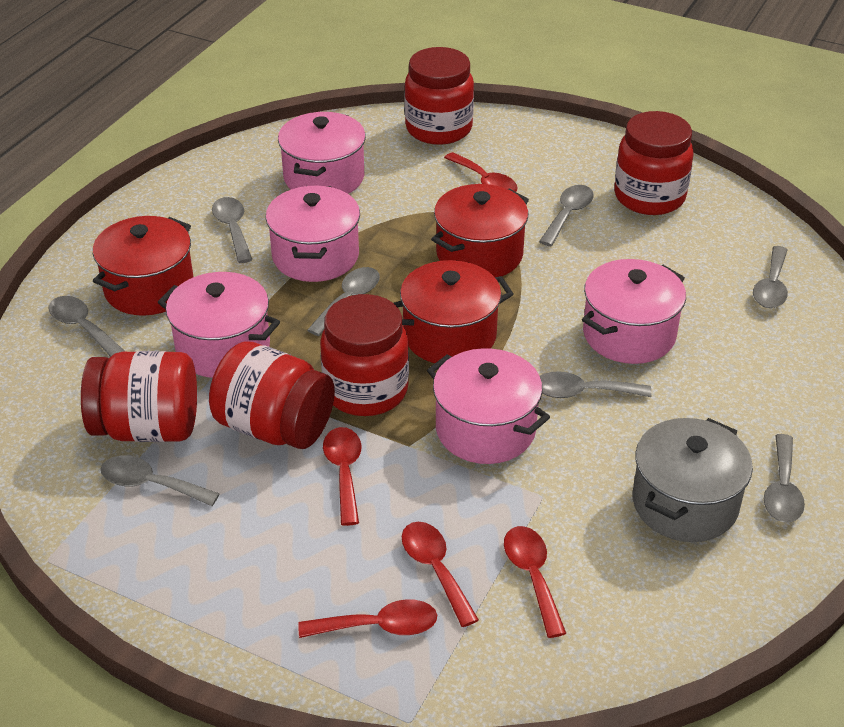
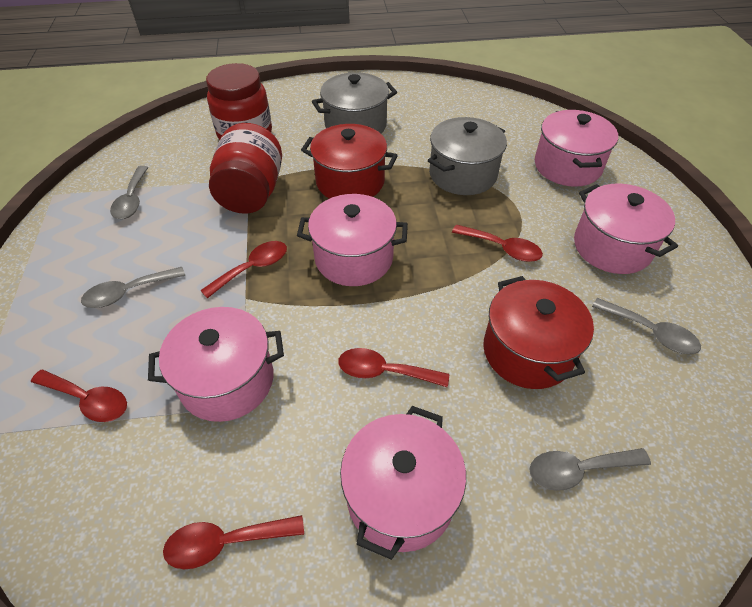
grey pot: 1 -> 2
grey spoon: 8 -> 4
red jar: 5 -> 2
red pot: 3 -> 2

